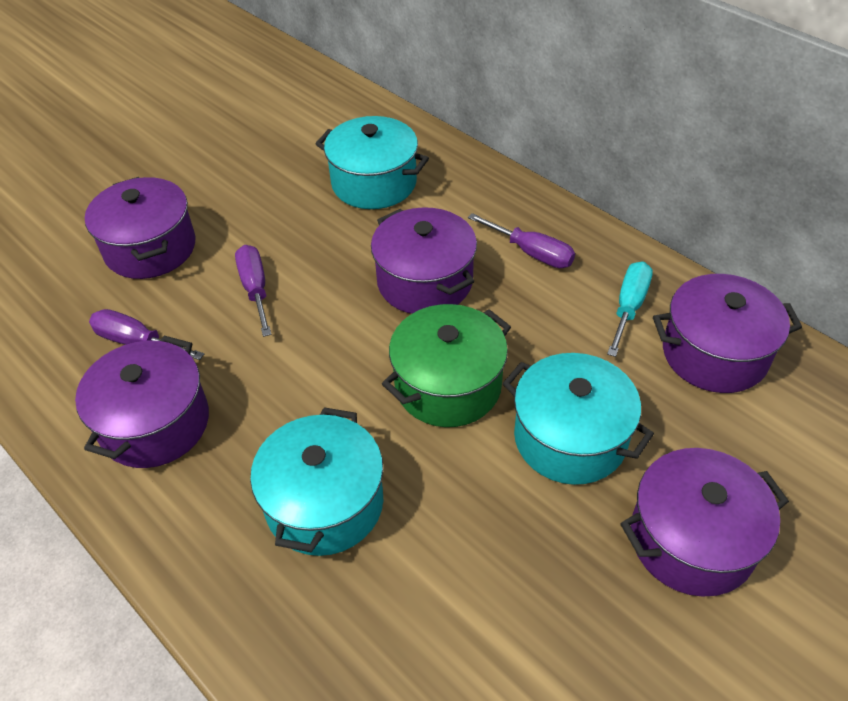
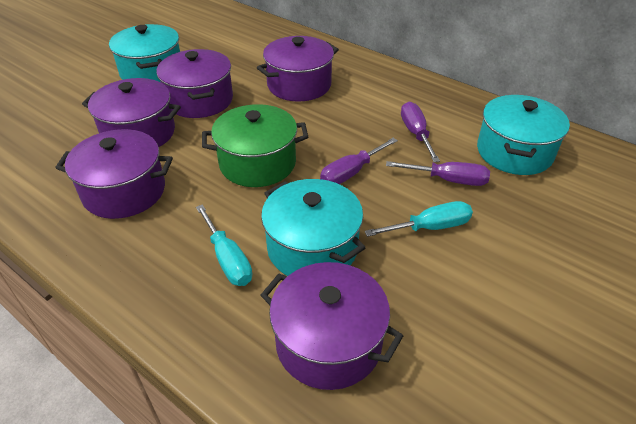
turquoise screwdriver: 1 -> 2

